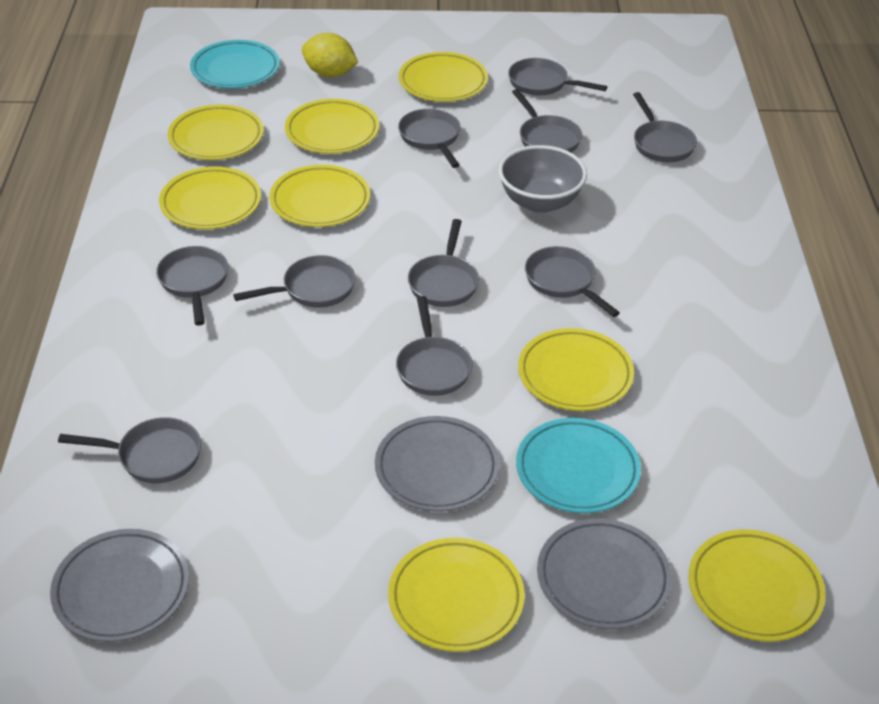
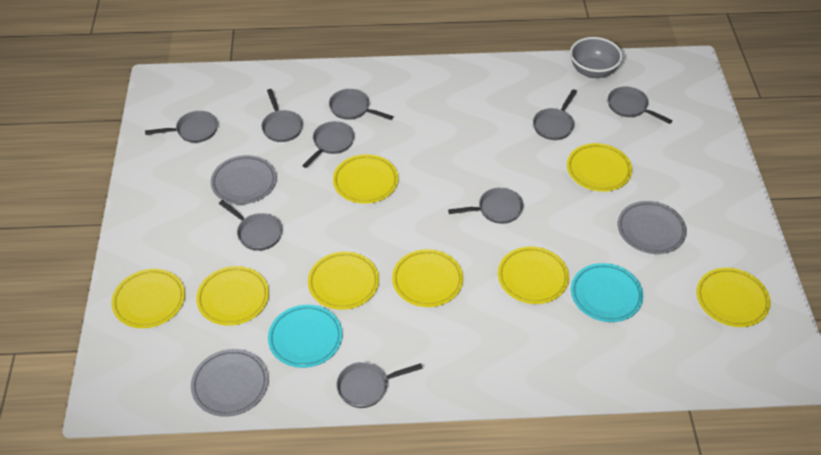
grey pan: 10 -> 9
yellow lemon: 1 -> 0

